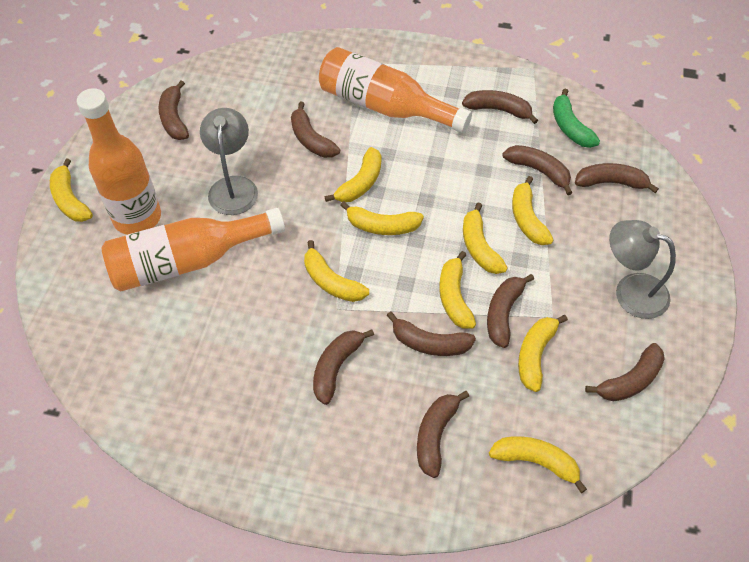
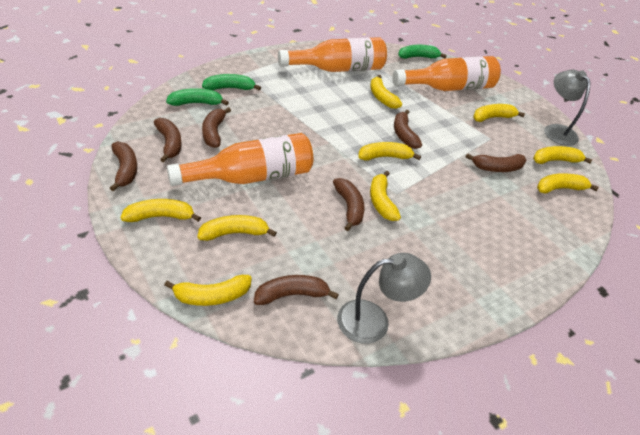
brown banana: 10 -> 7
green banana: 1 -> 3

